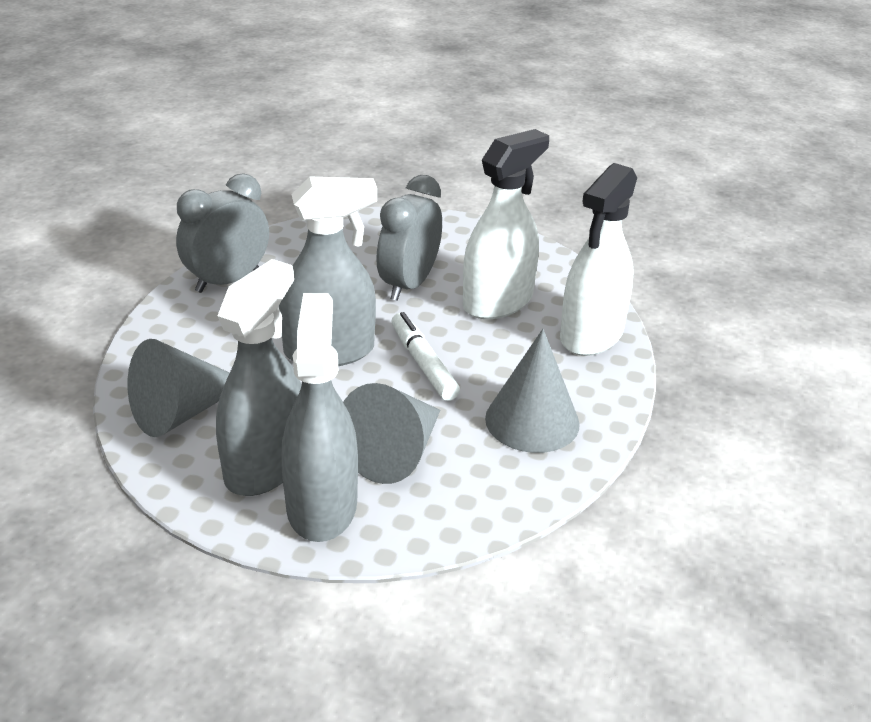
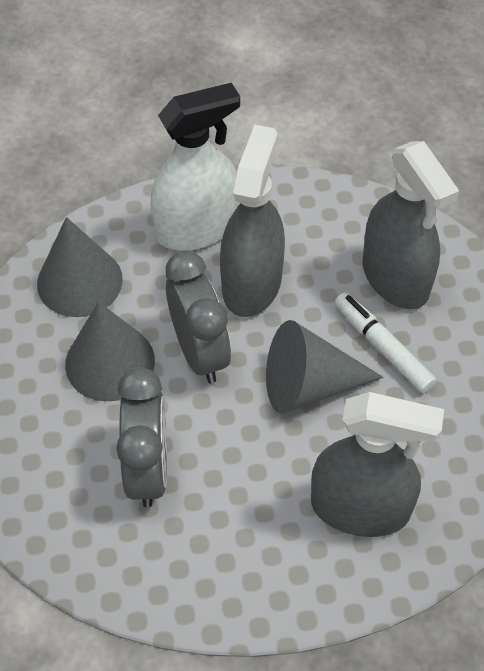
white spray bottle: 2 -> 1

